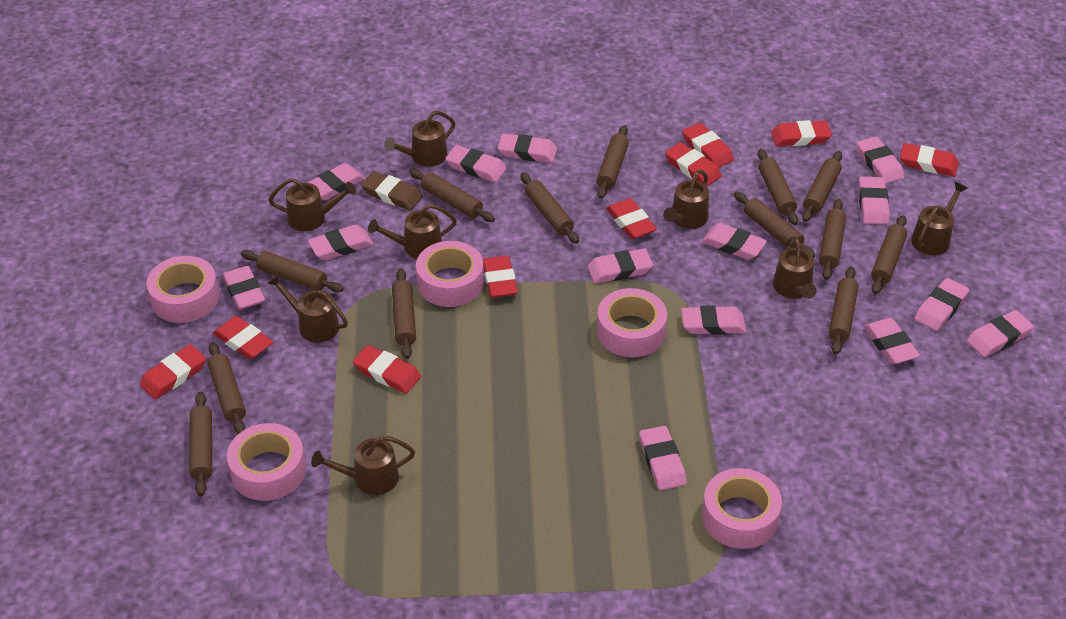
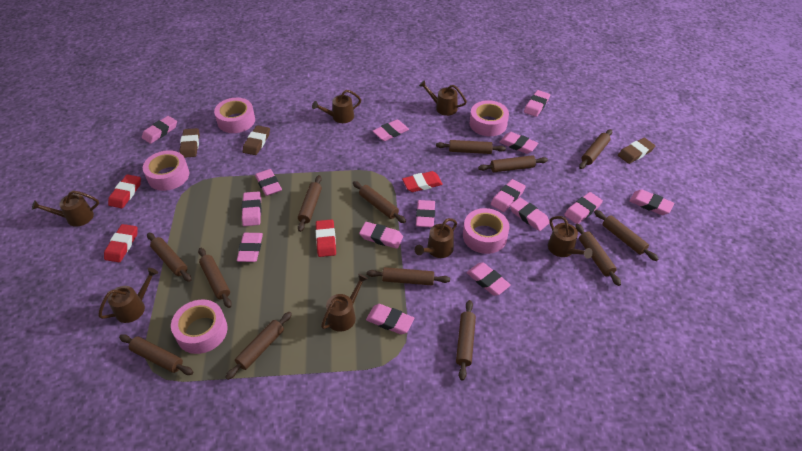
brown eraser: 1 -> 3
brown watering can: 8 -> 7
pink eraser: 14 -> 15
red eraser: 9 -> 4

